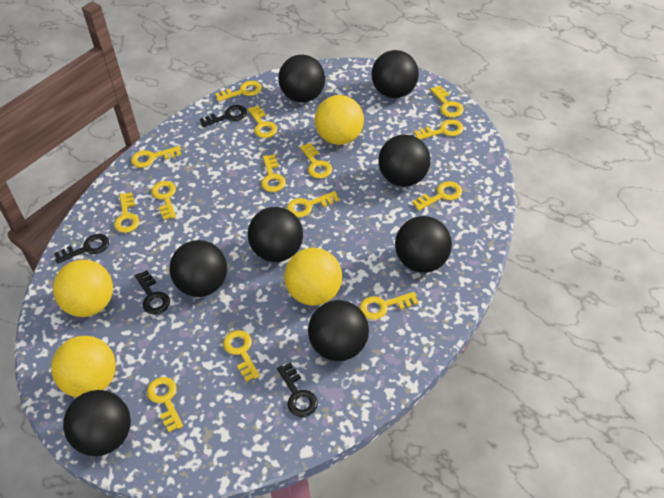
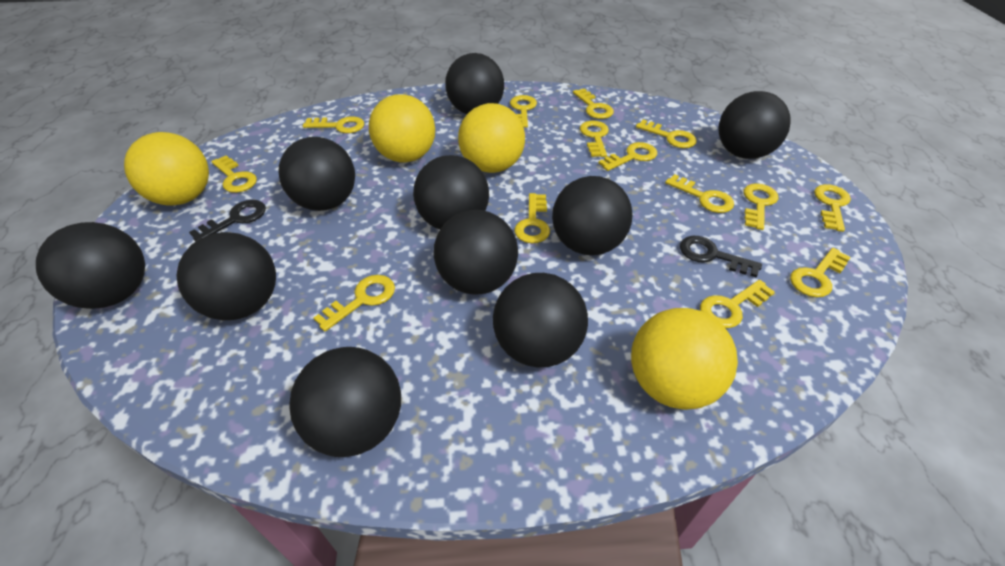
black ball: 8 -> 10
black key: 4 -> 2

